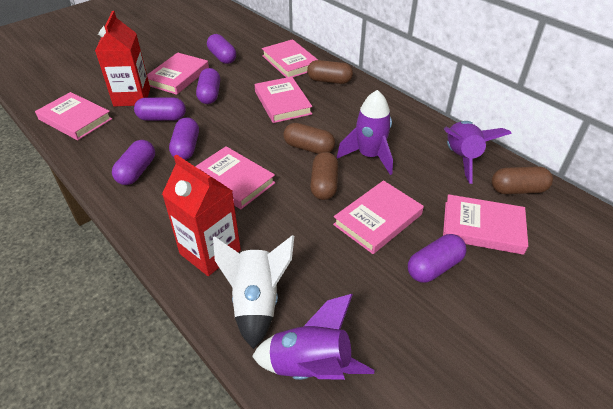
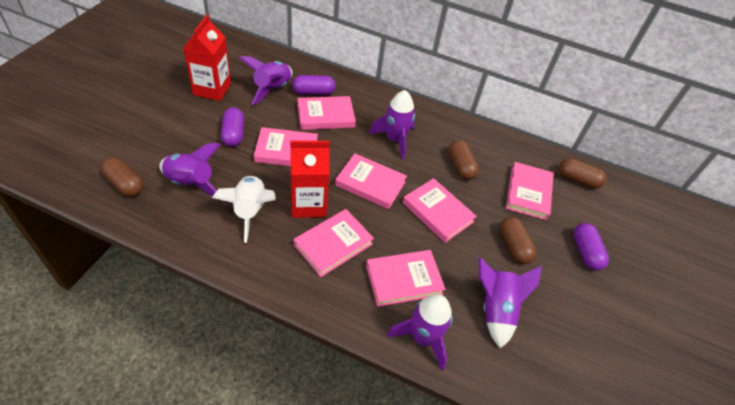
purple capsule: 6 -> 3
purple rocket: 3 -> 5

